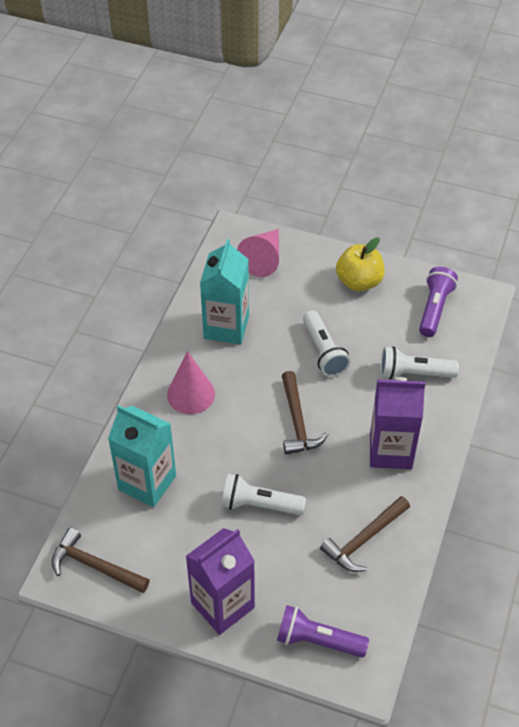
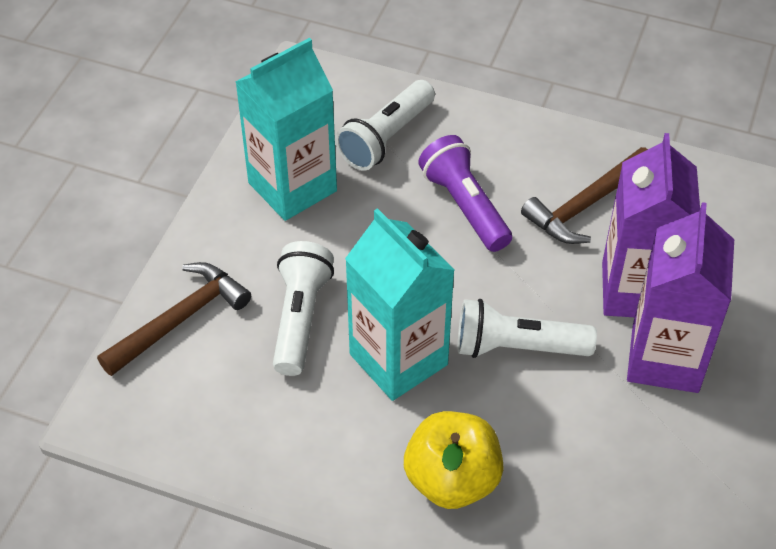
brown hammer: 3 -> 2
pink cone: 2 -> 0
purple flashlight: 2 -> 1

